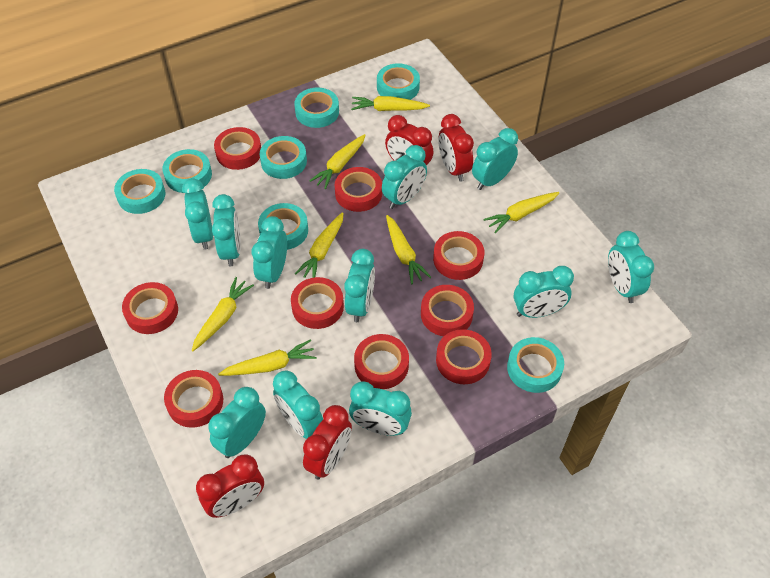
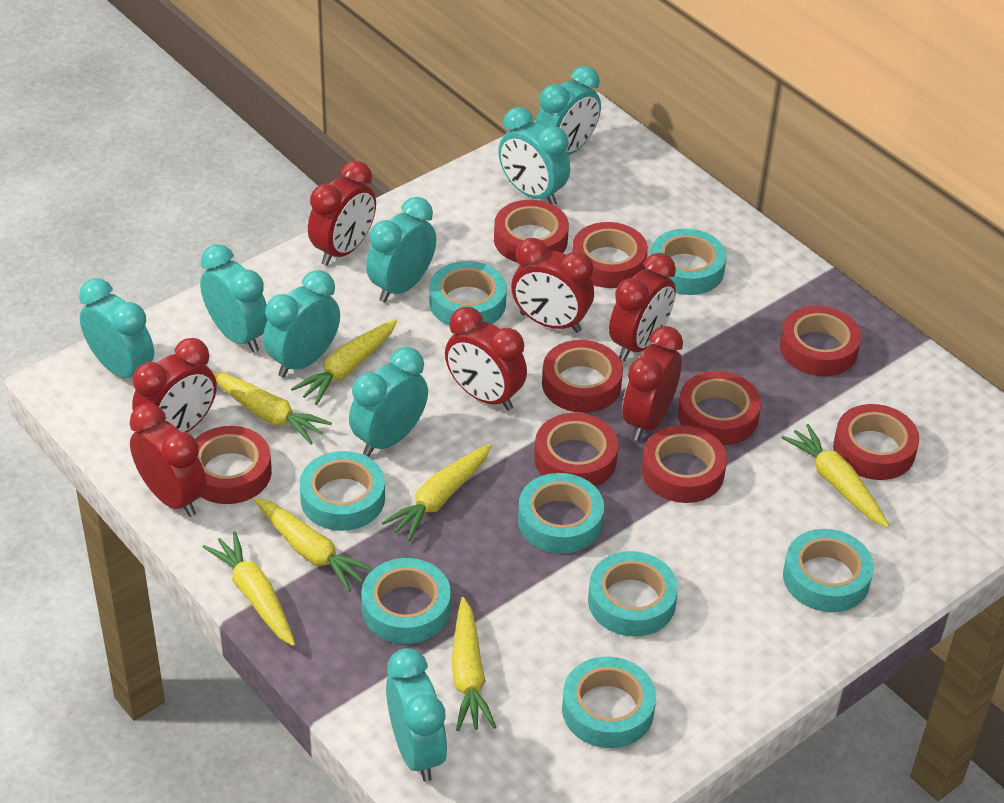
red clock: 4 -> 7
turquoise clock: 11 -> 8
turquoise tape: 7 -> 8

